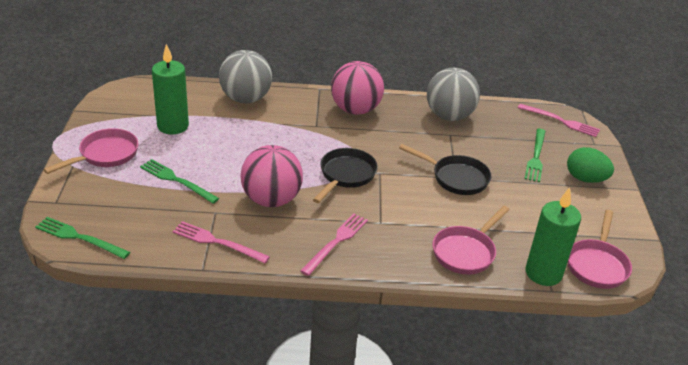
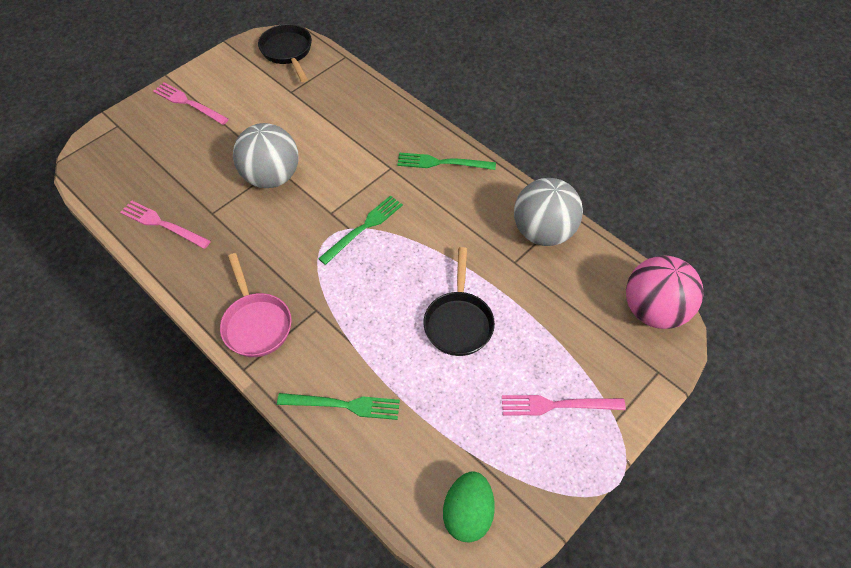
green candle: 2 -> 0
pink ball: 2 -> 1
pink pan: 3 -> 1

